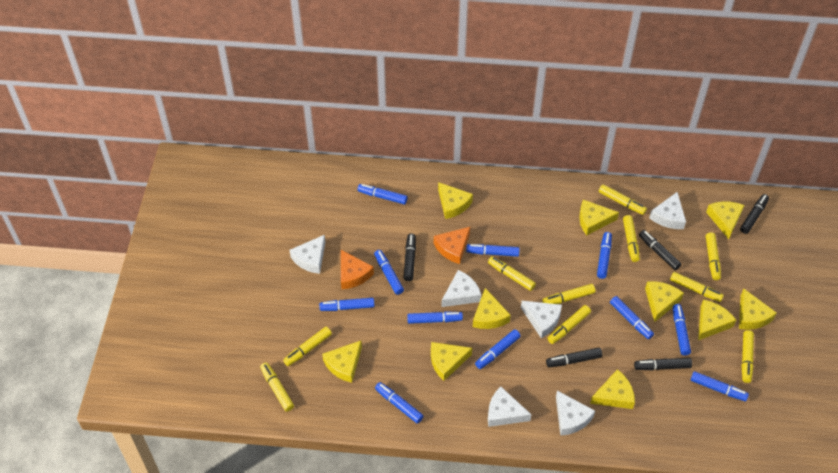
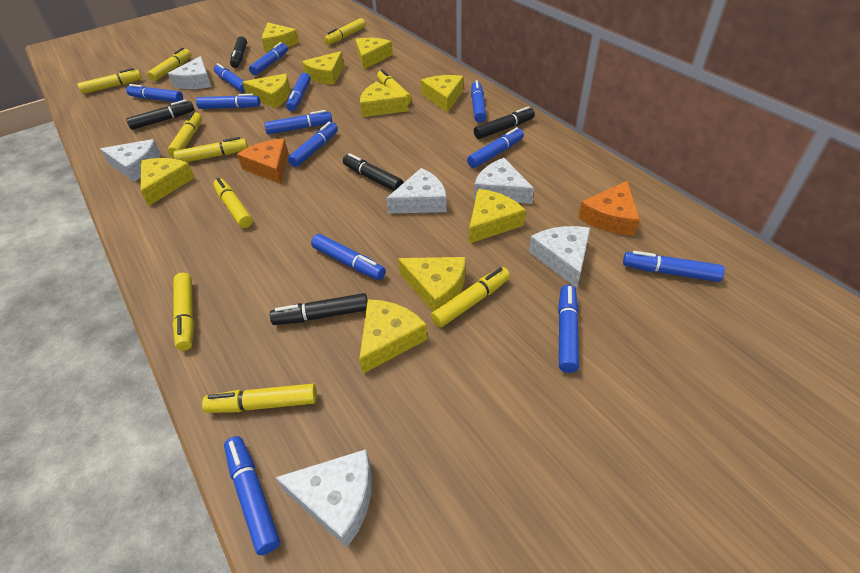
blue marker: 11 -> 13

